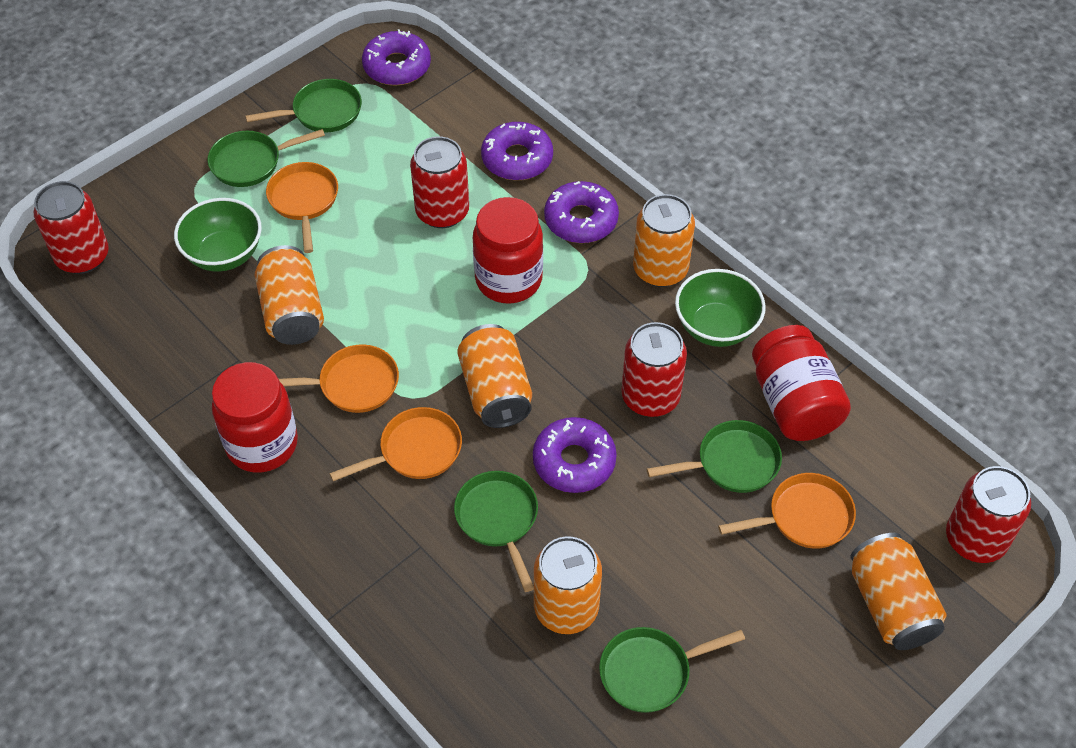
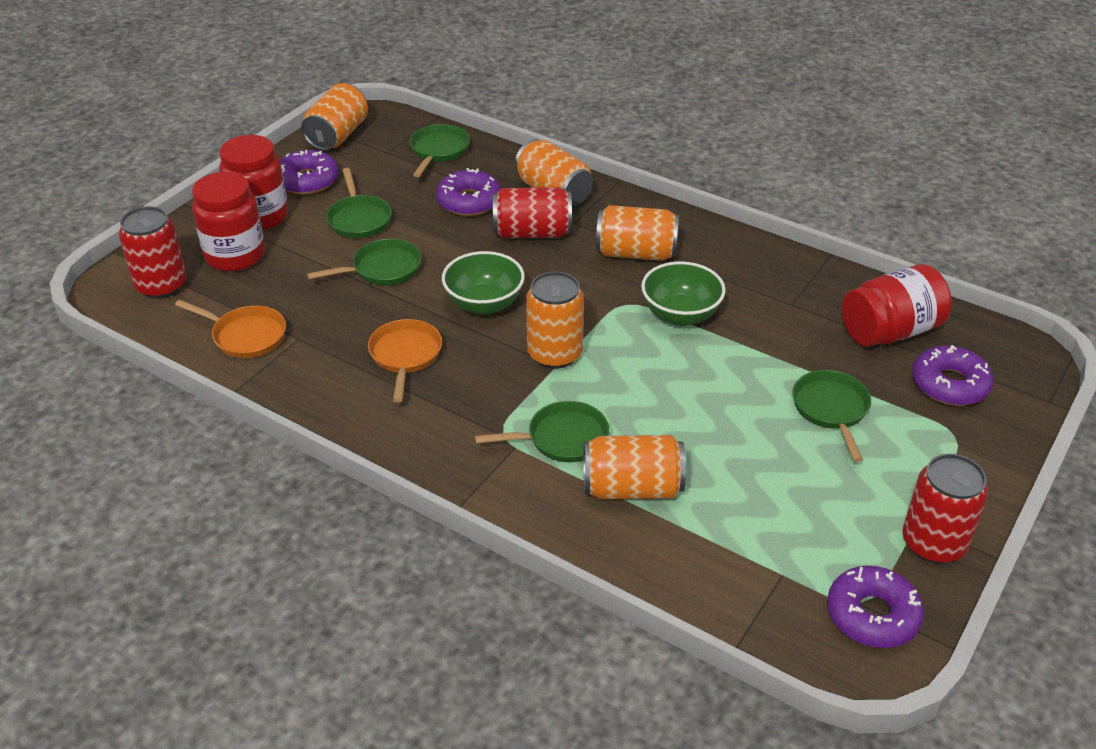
orange pan: 4 -> 2
red can: 4 -> 3

